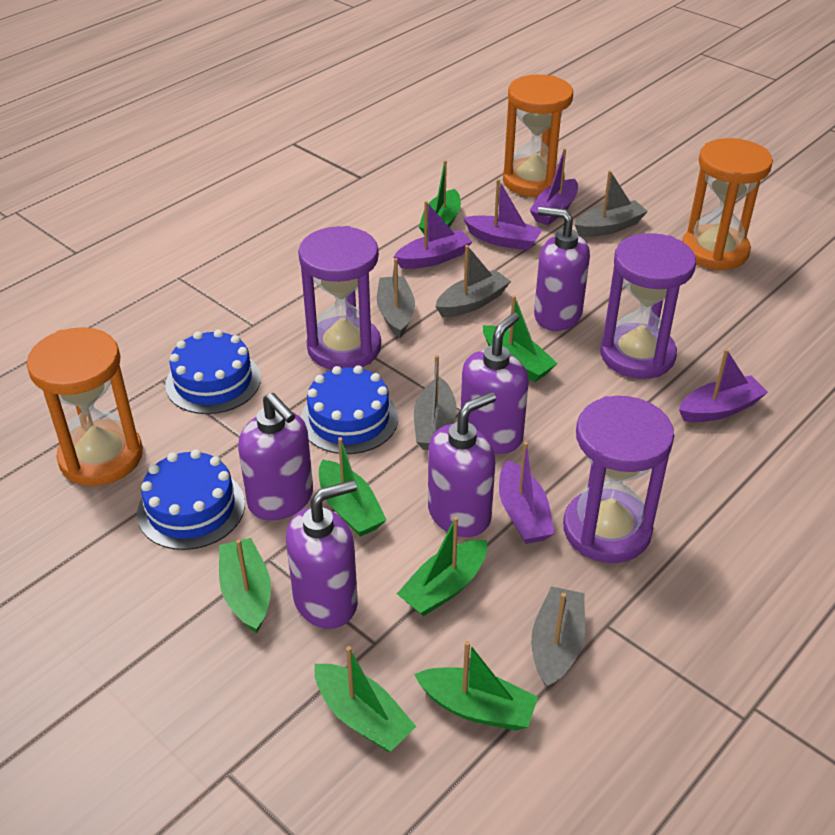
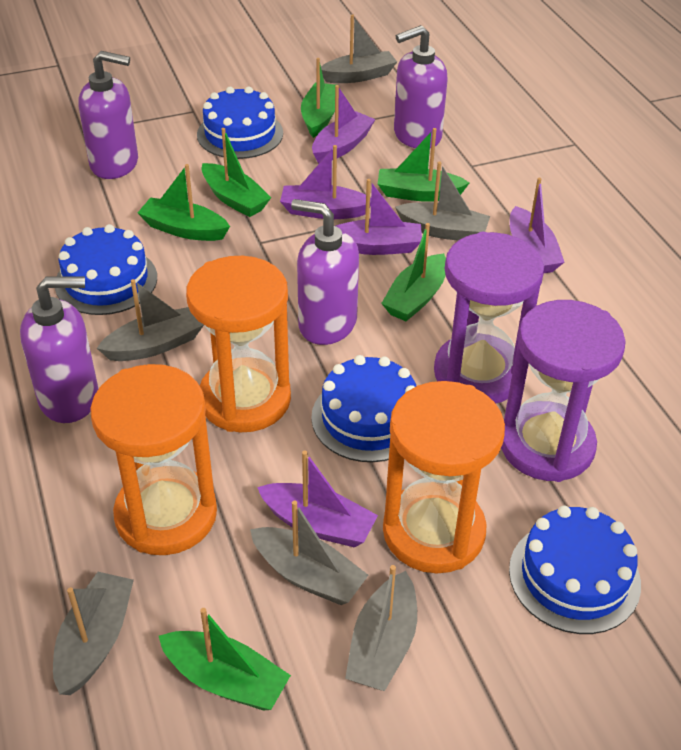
blue cake: 3 -> 4
green boat: 7 -> 6
grey boat: 5 -> 6
purple hourglass: 3 -> 2
purple soap dispenser: 5 -> 4

